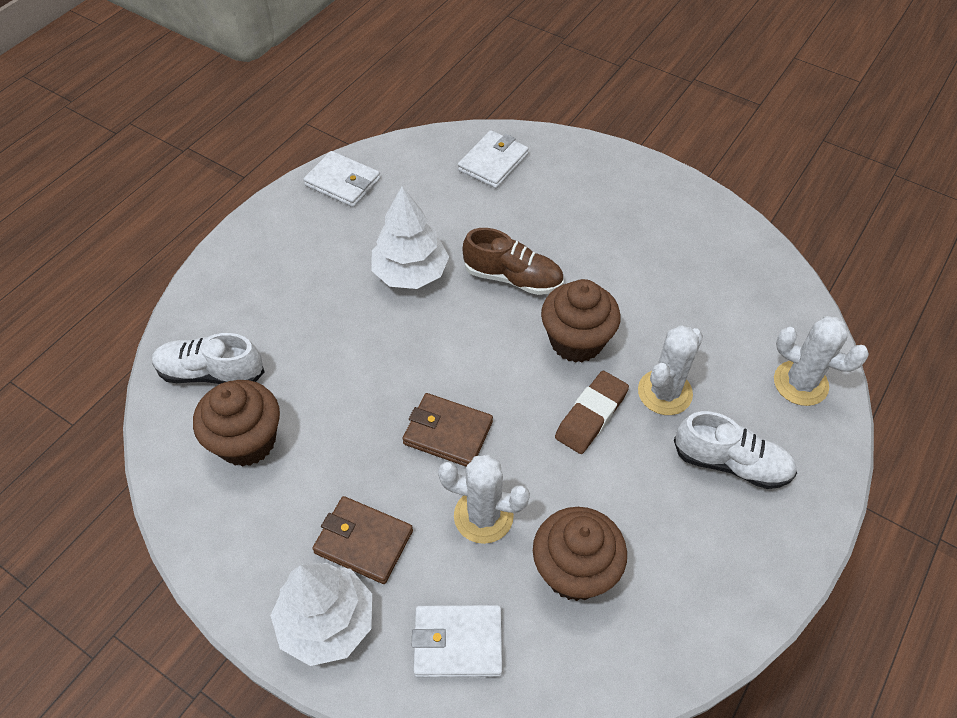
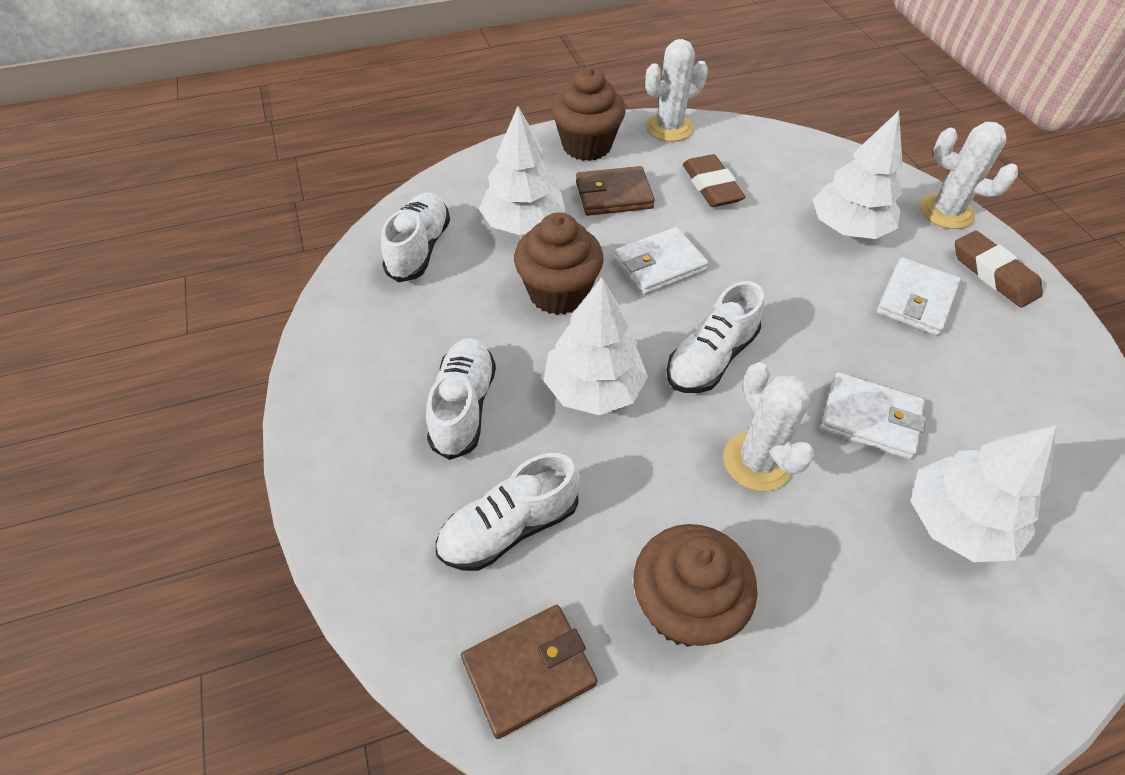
brown eraser: 1 -> 2
brown shoe: 1 -> 0
white shoe: 2 -> 4
white tree: 2 -> 4

